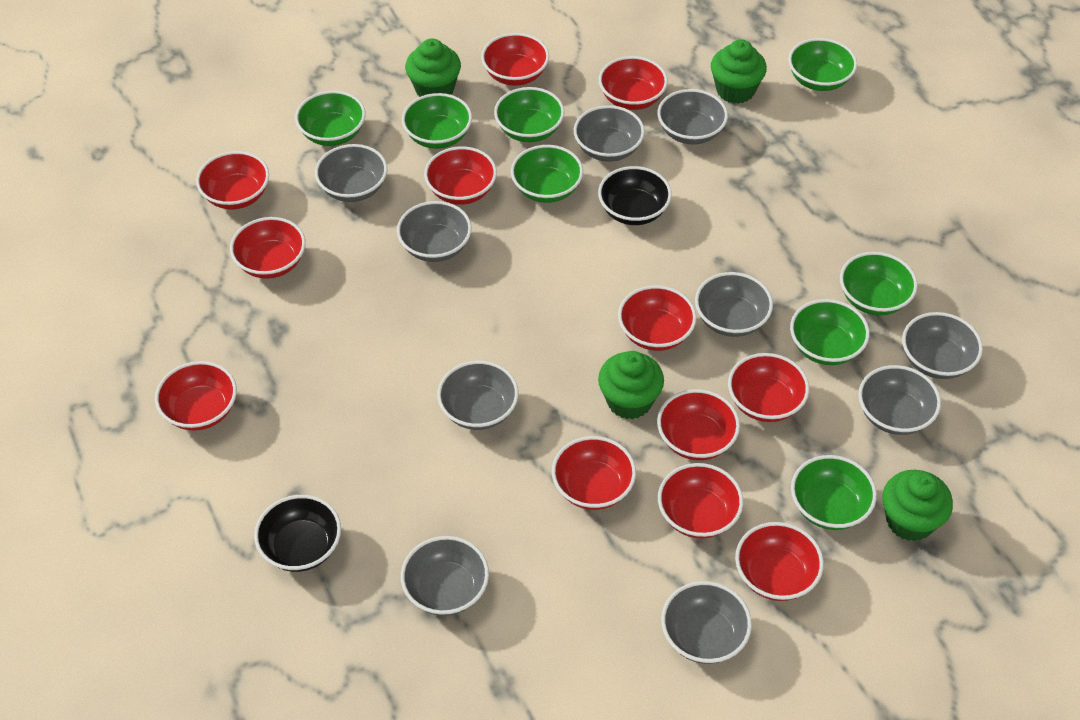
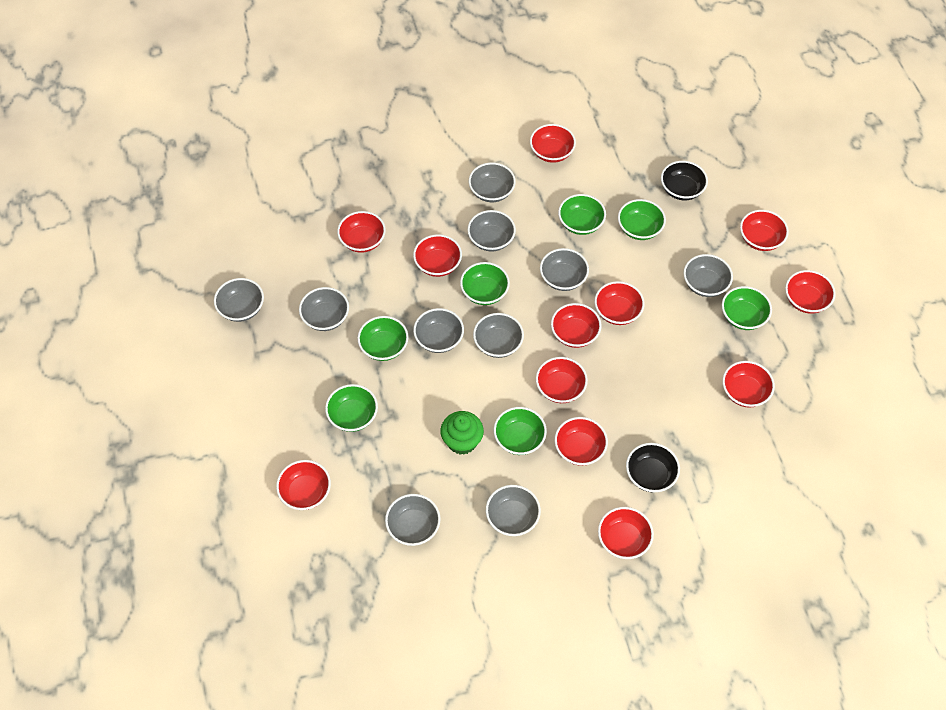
green bowl: 8 -> 7
green cupcake: 4 -> 1

